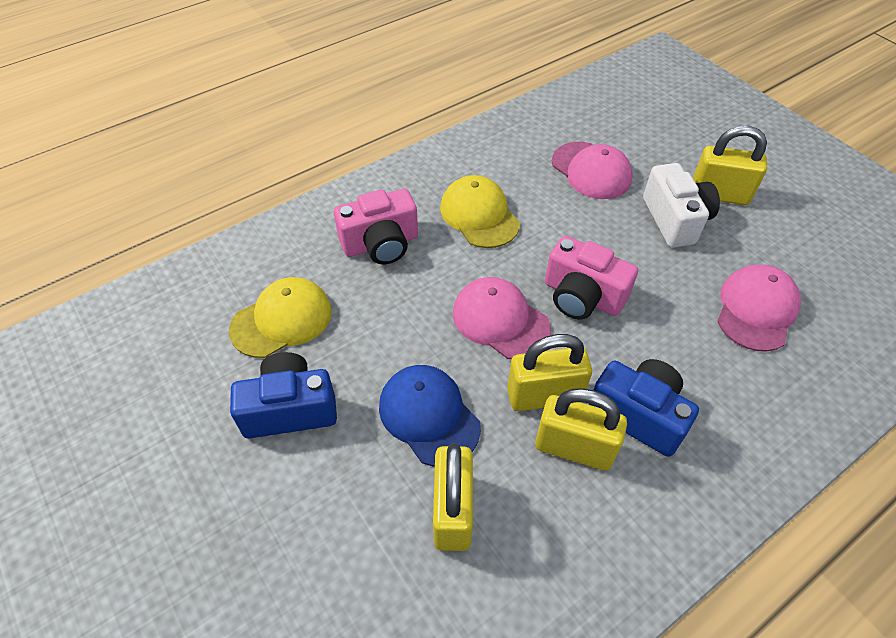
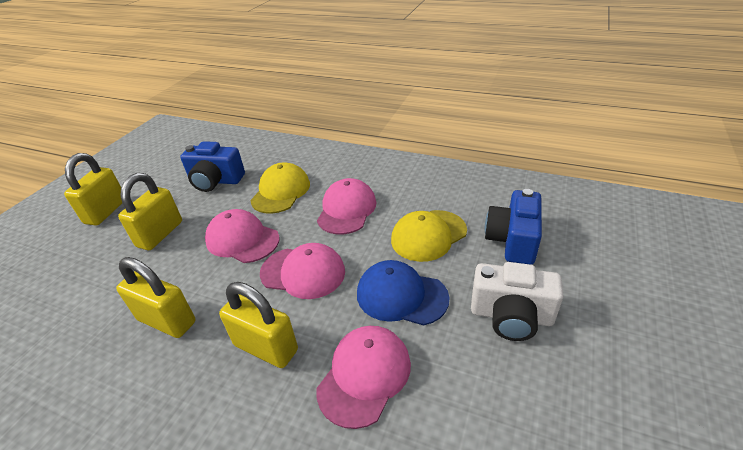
pink camera: 2 -> 0
pink cap: 3 -> 4

